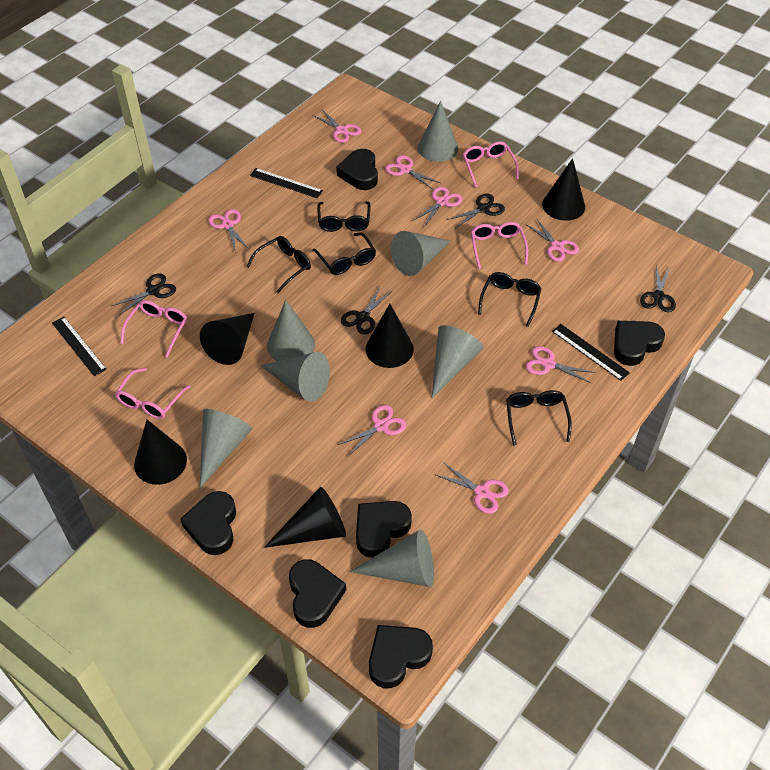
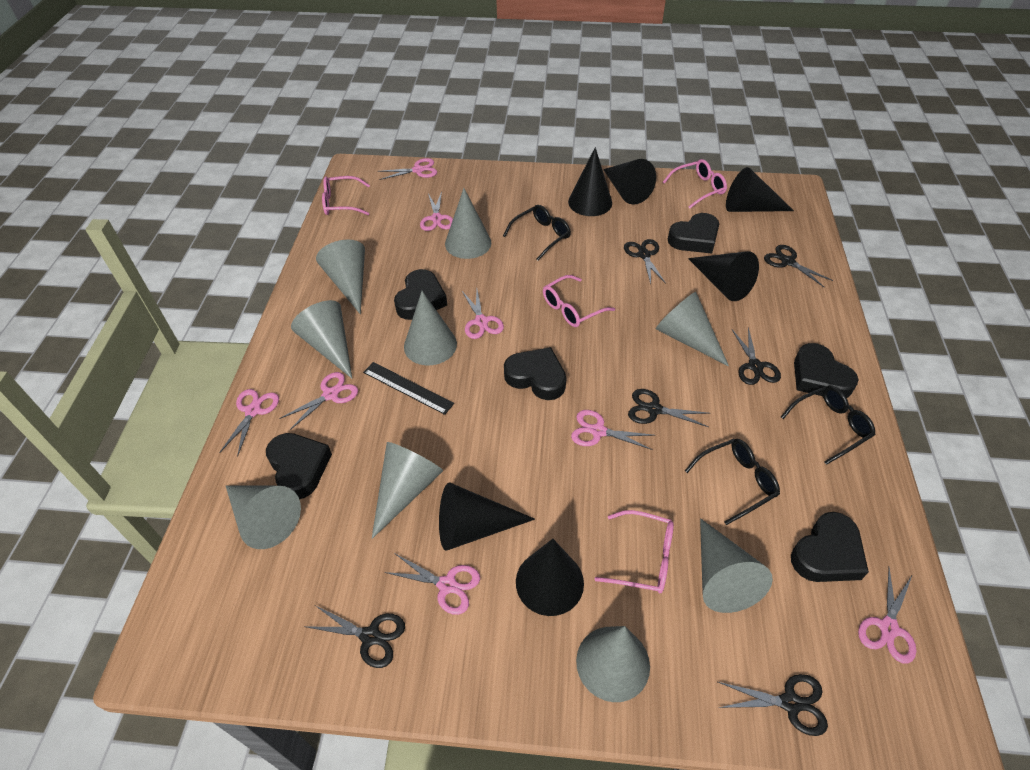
black cone: 5 -> 6
black glasses: 5 -> 3
black ruler: 3 -> 1
black scissors: 4 -> 6
grey cone: 7 -> 9

